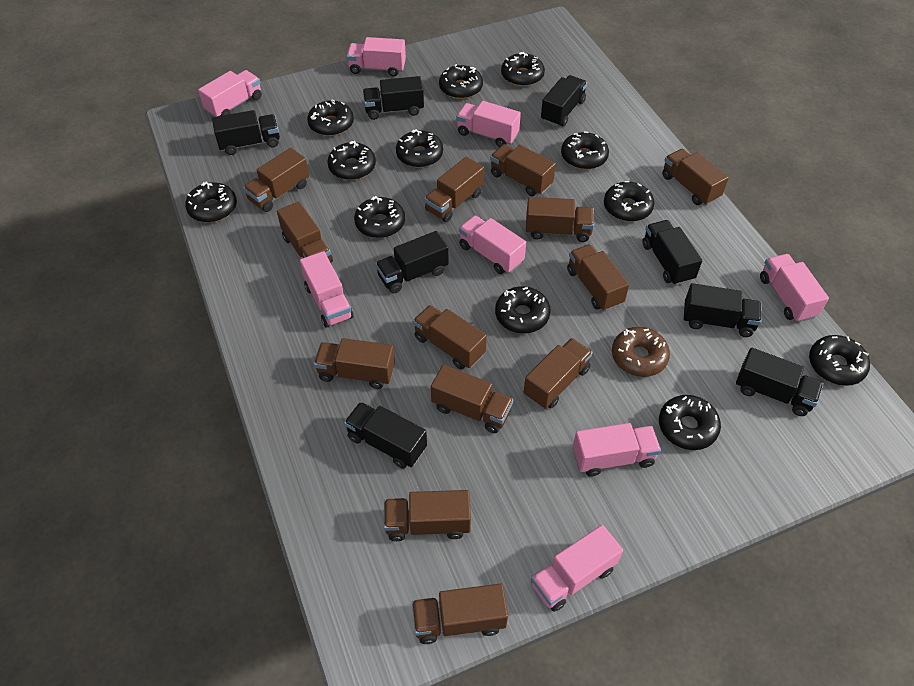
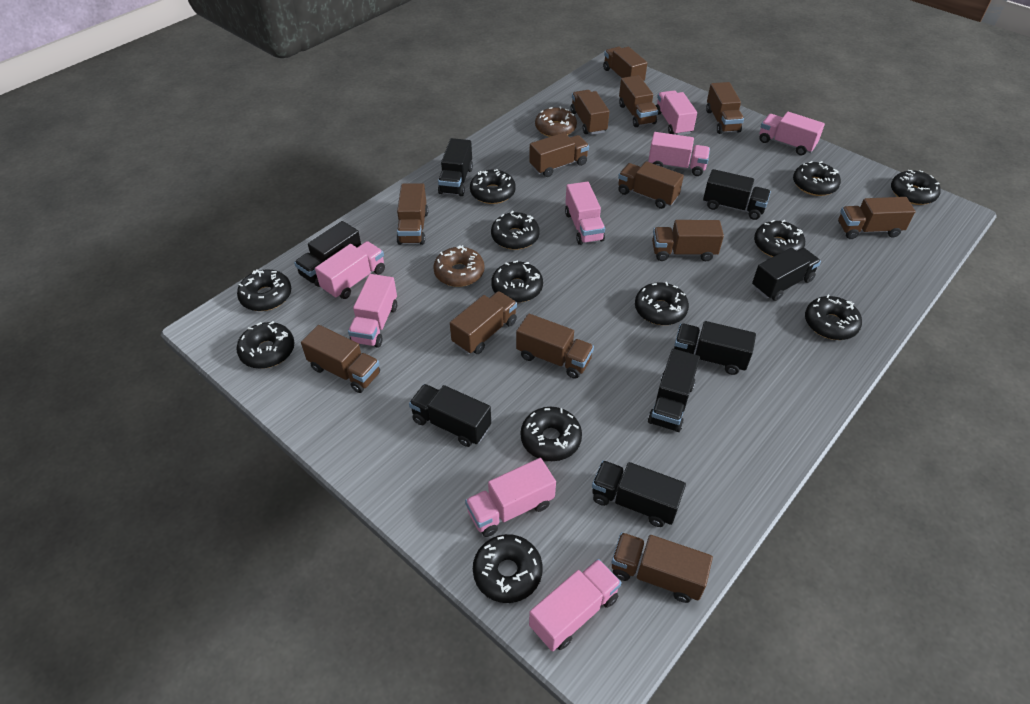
brown donut: 1 -> 2

